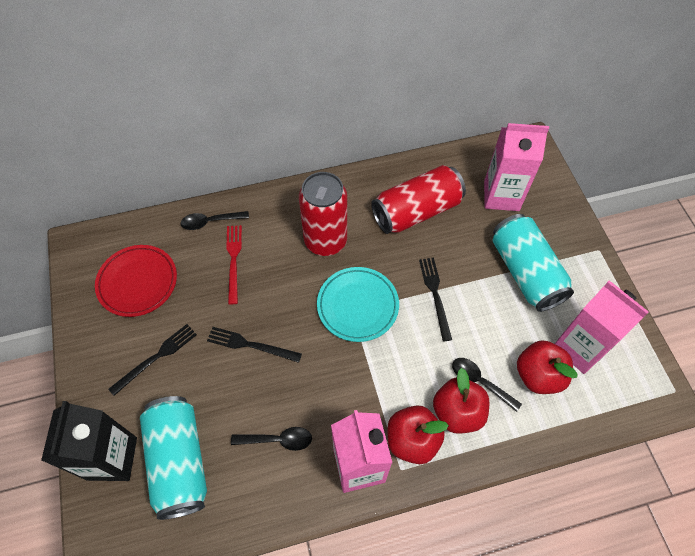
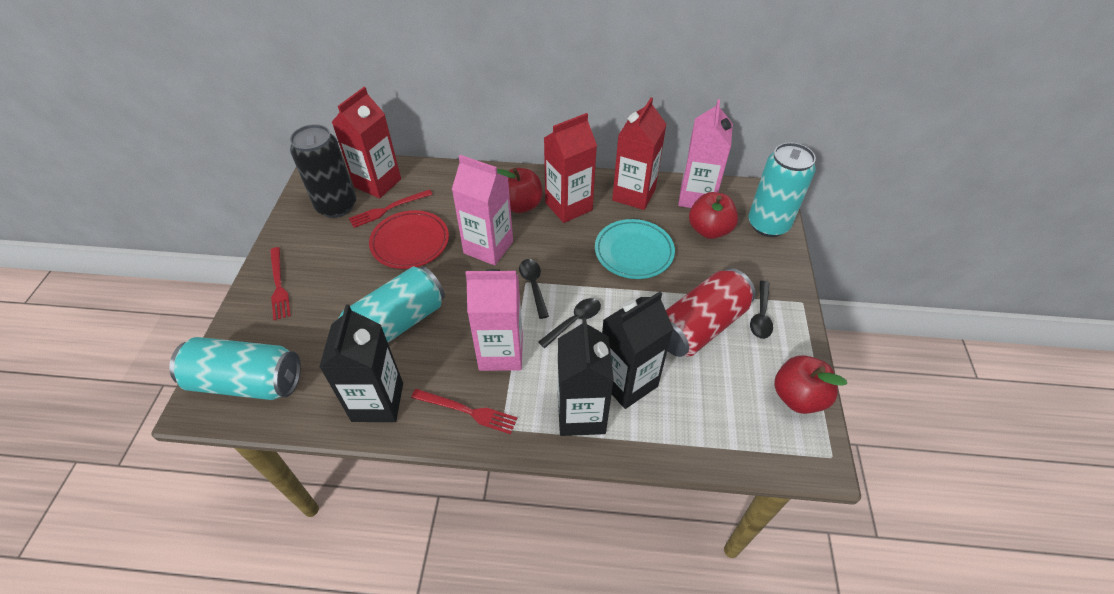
black can: 0 -> 1
black carton: 1 -> 3
black fork: 3 -> 0
red can: 2 -> 1
red carton: 0 -> 3
red fork: 1 -> 3
turquoise can: 2 -> 3

